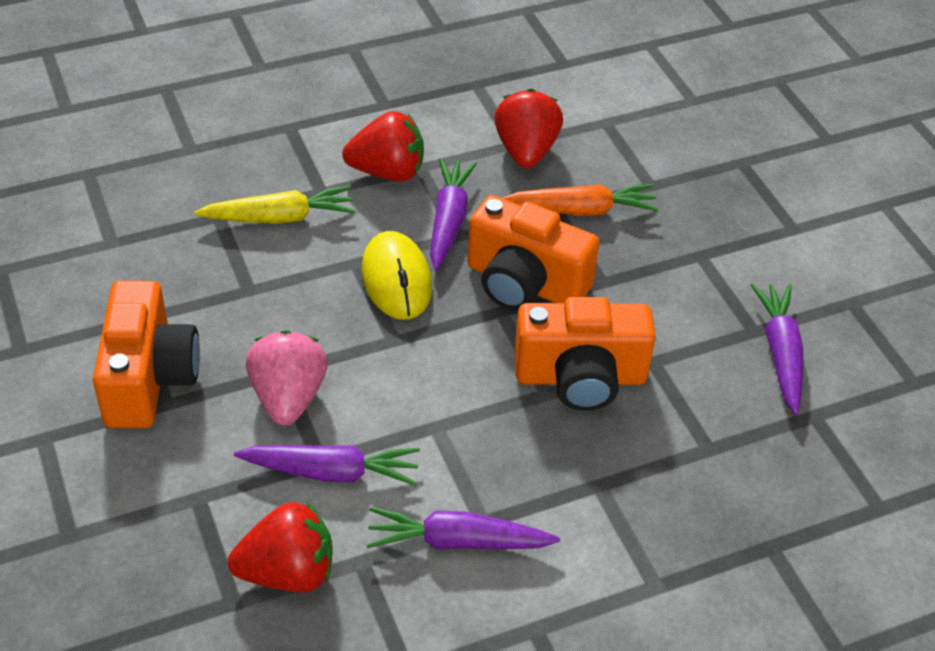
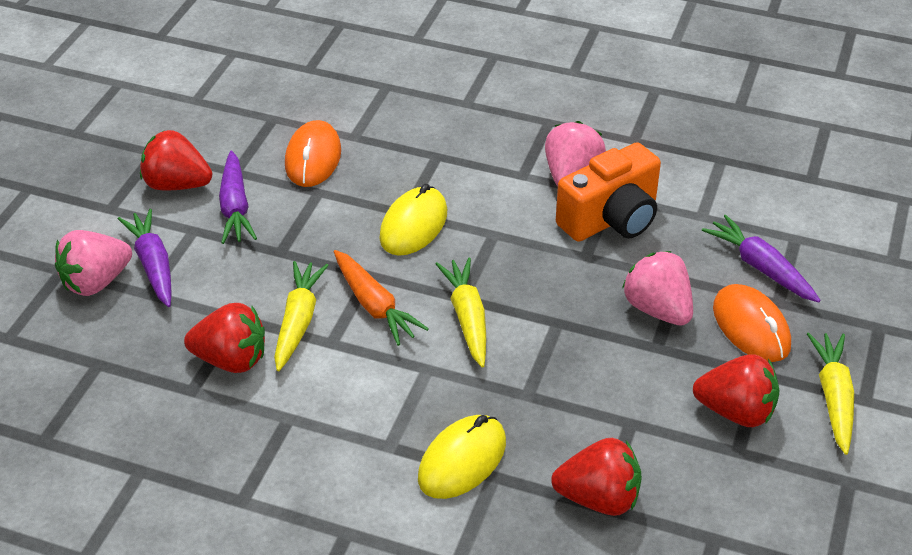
orange camera: 3 -> 1
orange mouse: 0 -> 2
pink strawberry: 1 -> 3
purple carrot: 4 -> 3
red strawberry: 3 -> 4
yellow carrot: 1 -> 3
yellow mouse: 1 -> 2

